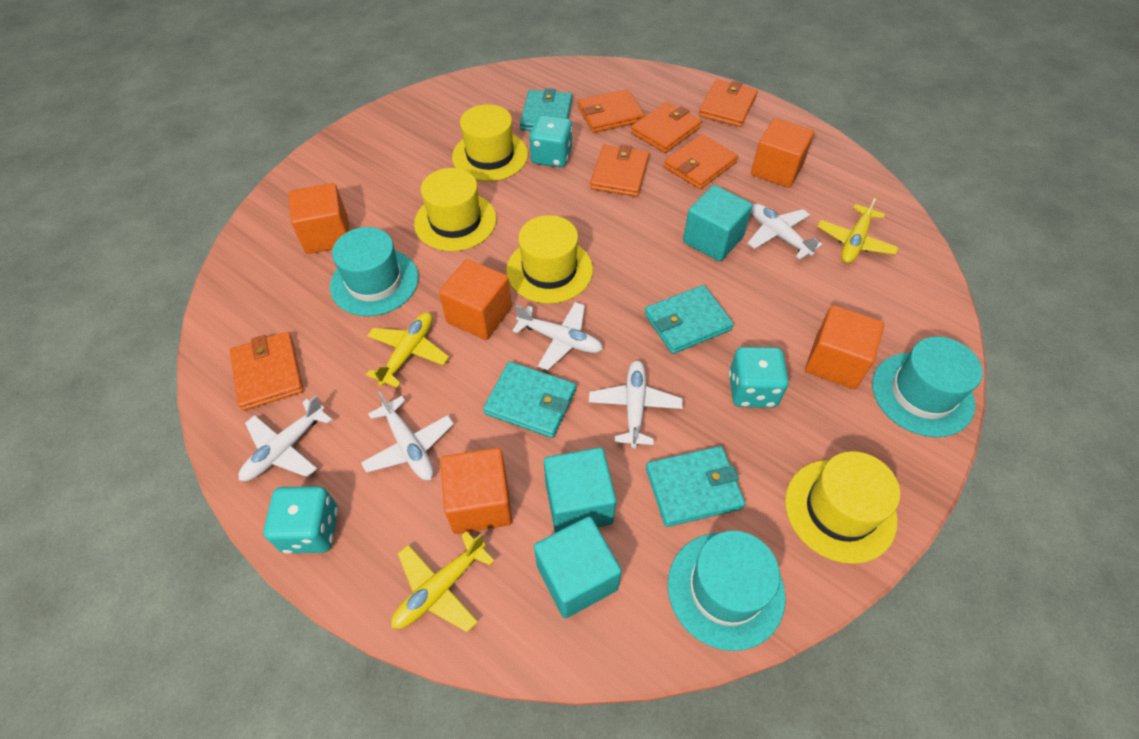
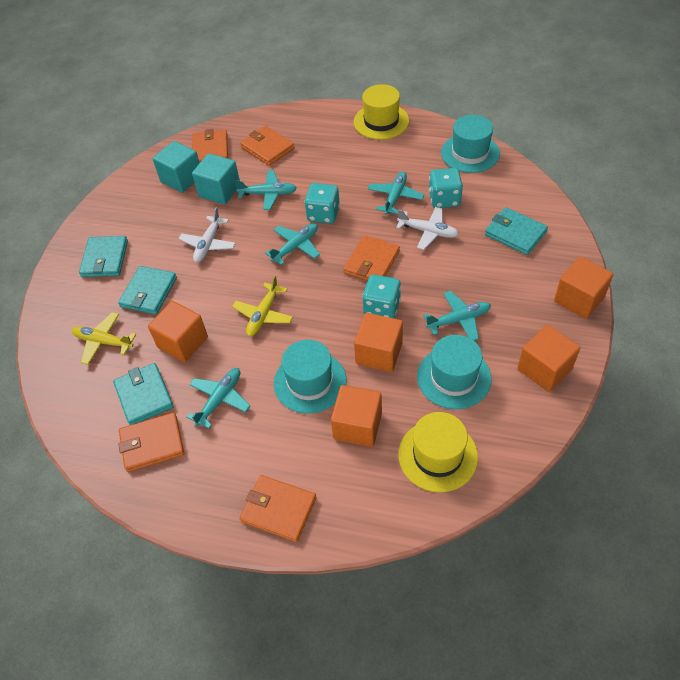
orange wallet: 6 -> 5
turquoise cube: 3 -> 2
turquoise plane: 0 -> 5
white plane: 5 -> 2
yellow hat: 4 -> 2
yellow plane: 3 -> 2

